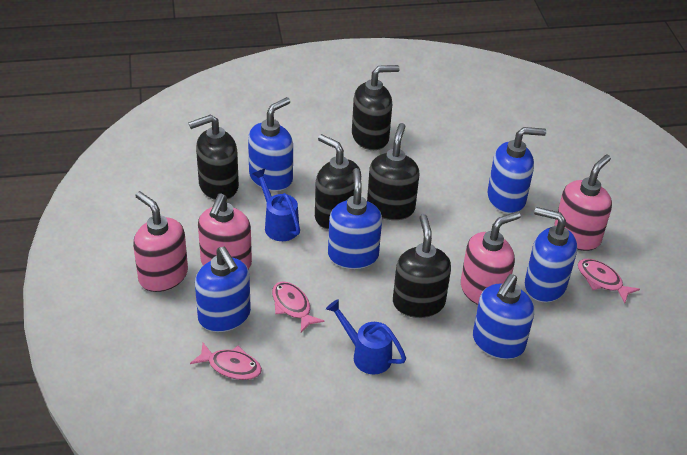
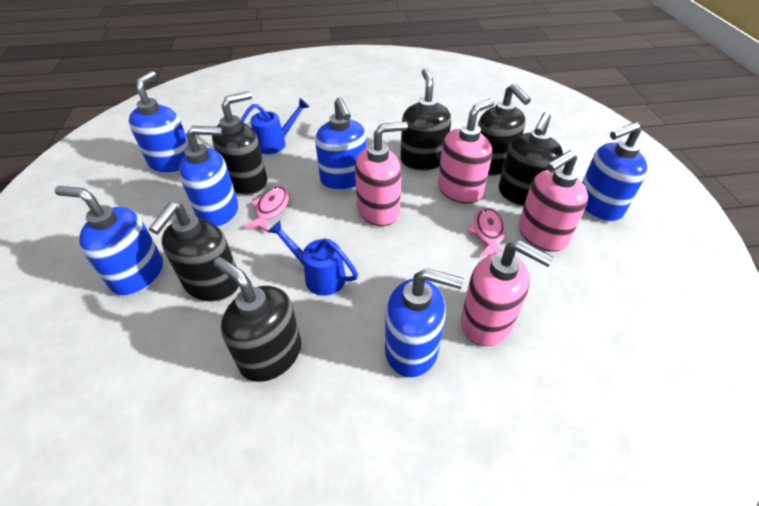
black soap dispenser: 5 -> 6
pink fish: 3 -> 2

